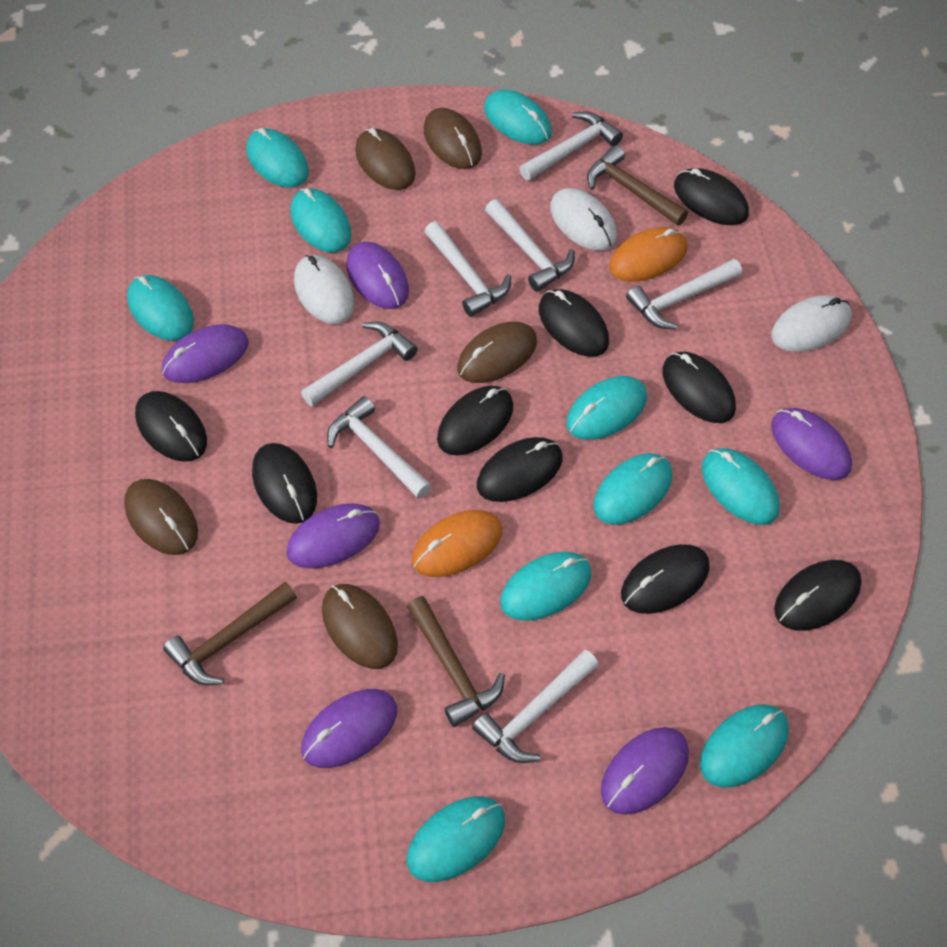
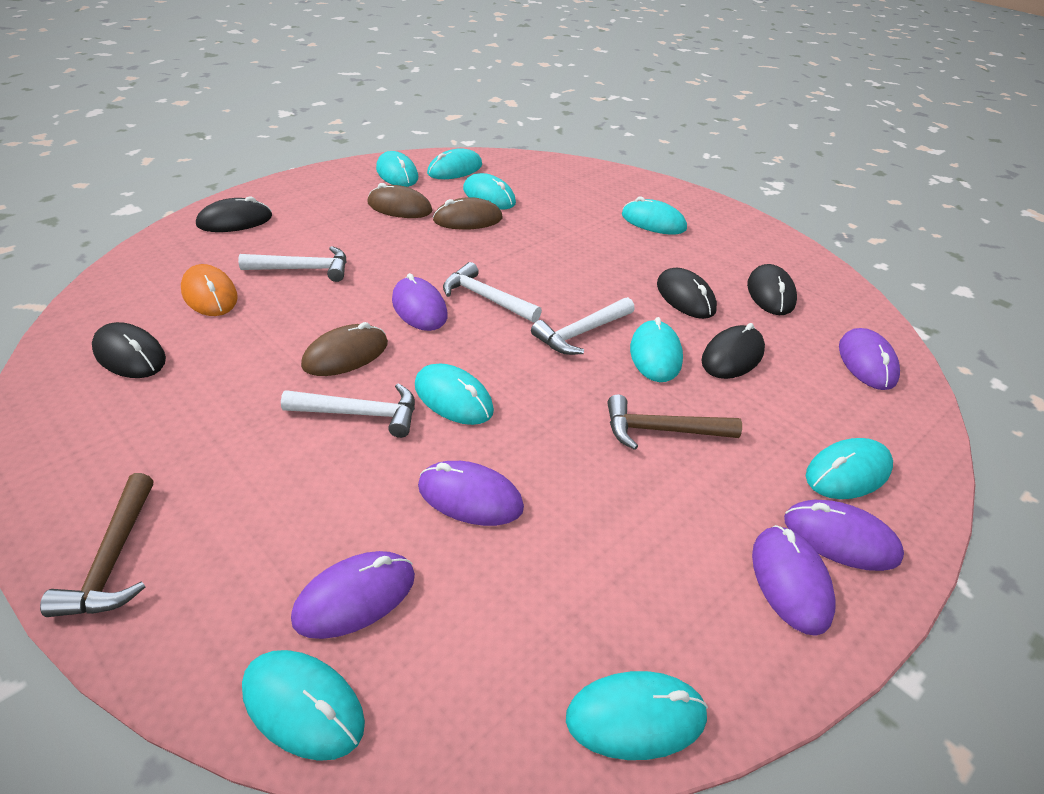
black mouse: 9 -> 5
brown hammer: 3 -> 2
brown mouse: 5 -> 3
orange mouse: 2 -> 1
turquoise mouse: 10 -> 9
white hammer: 7 -> 4
white mouse: 3 -> 0

